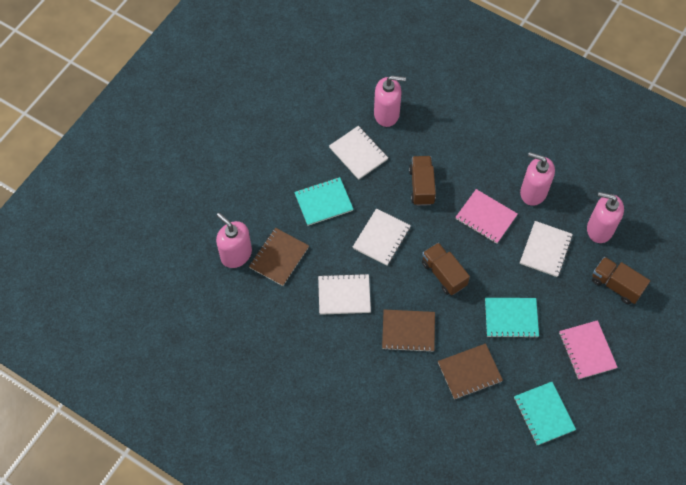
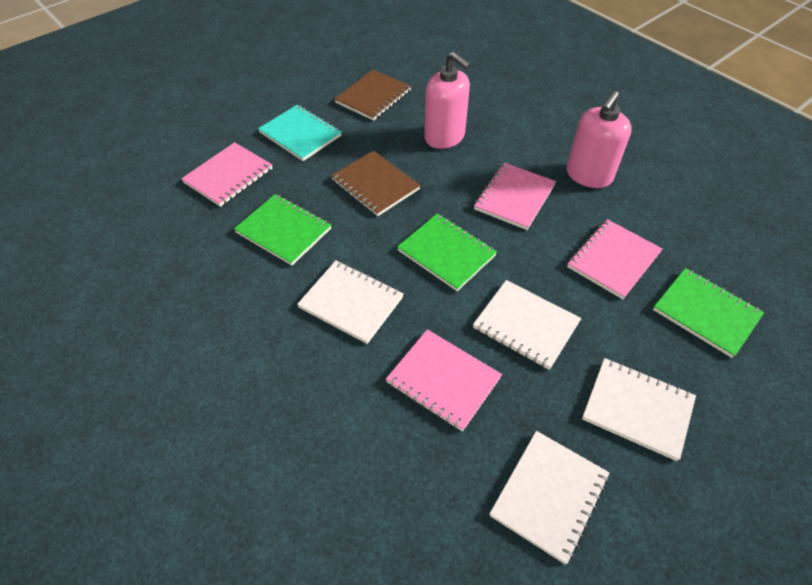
brown notebook: 3 -> 2
brown truck: 3 -> 0
green notebook: 0 -> 3
pink notebook: 2 -> 4
pink soap dispenser: 4 -> 2
turquoise notebook: 3 -> 1

